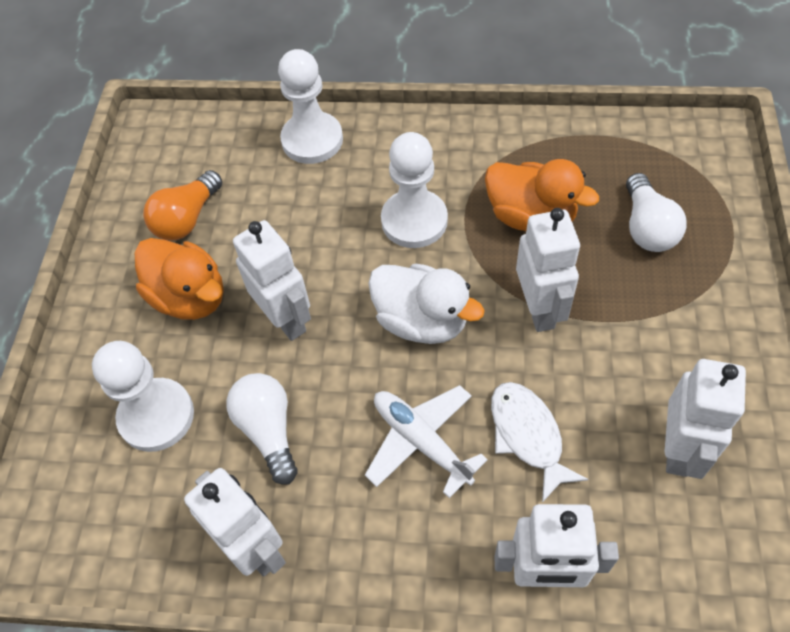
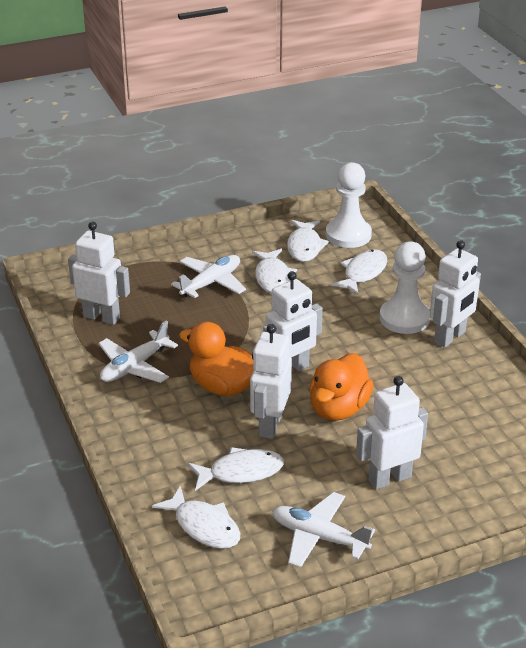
orange light bulb: 1 -> 0
white duck: 1 -> 0
white fish: 1 -> 5
white light bulb: 2 -> 0
white pawn: 3 -> 2
white plane: 1 -> 3

